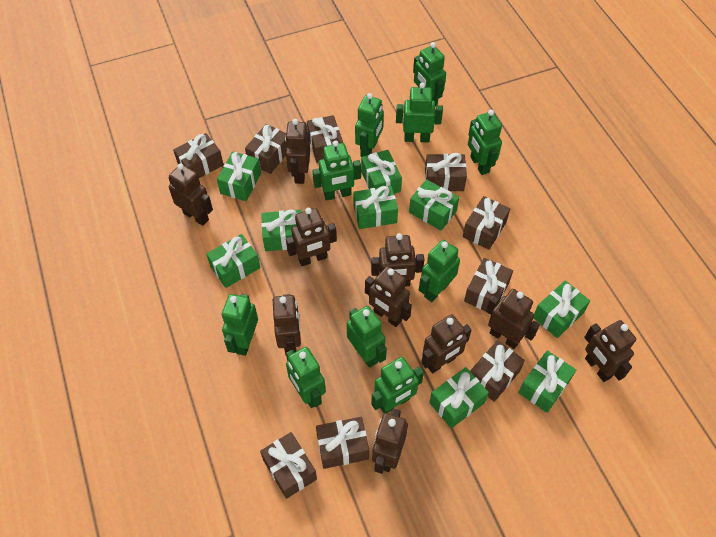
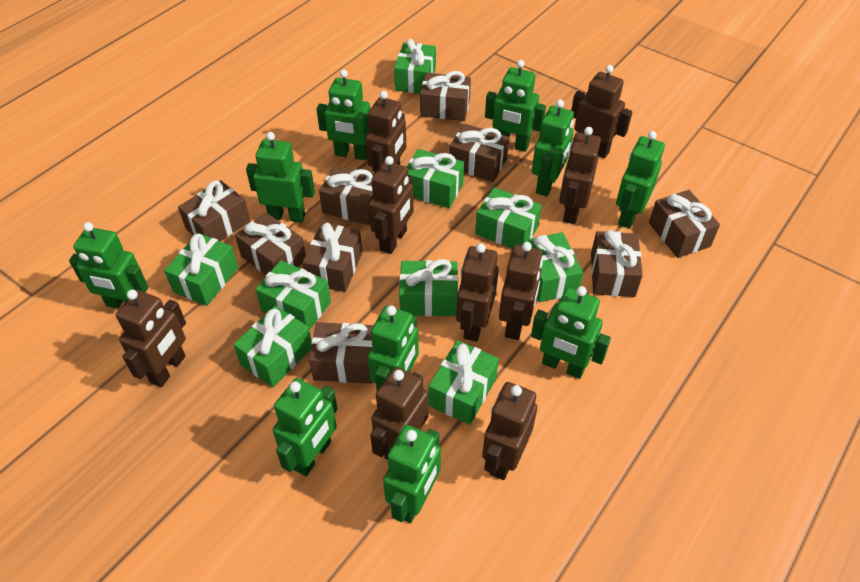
brown robot: 10 -> 9

